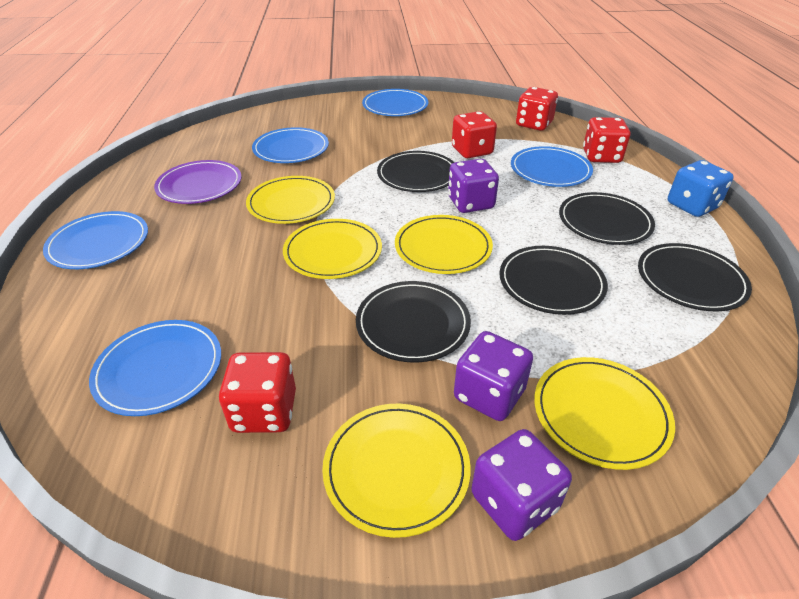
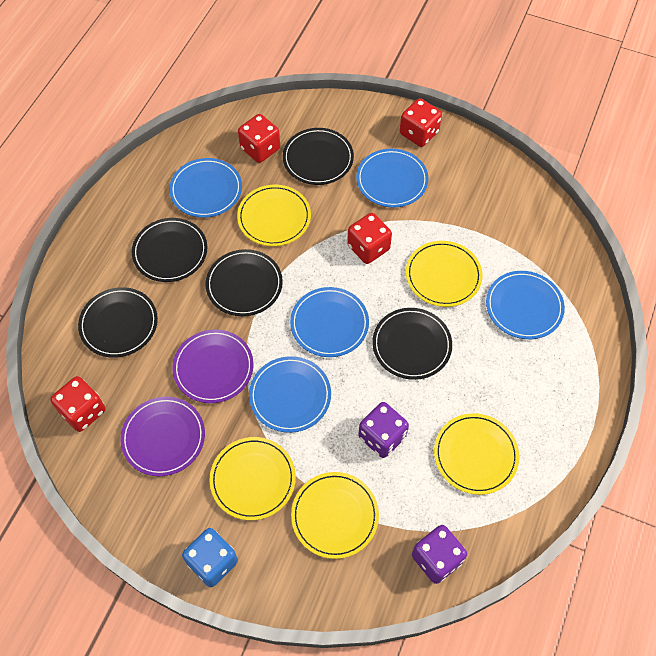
purple dice: 3 -> 2
purple plate: 1 -> 2

